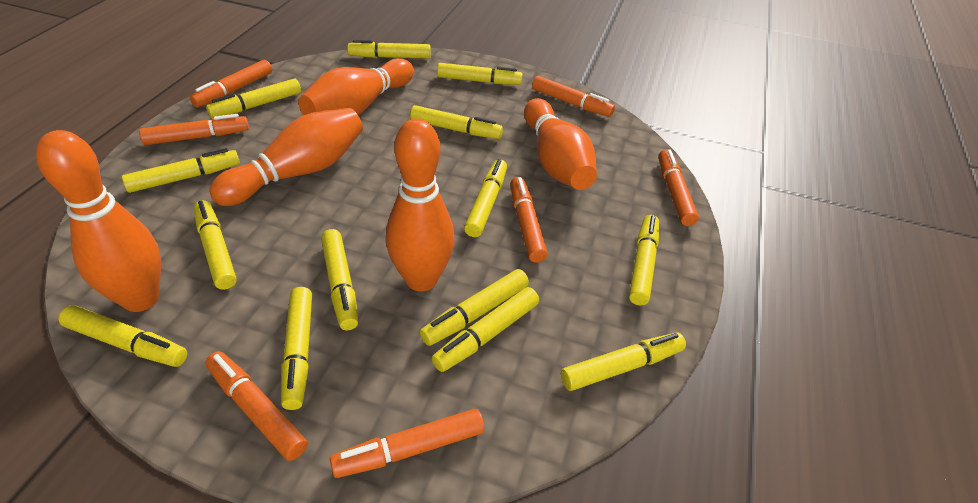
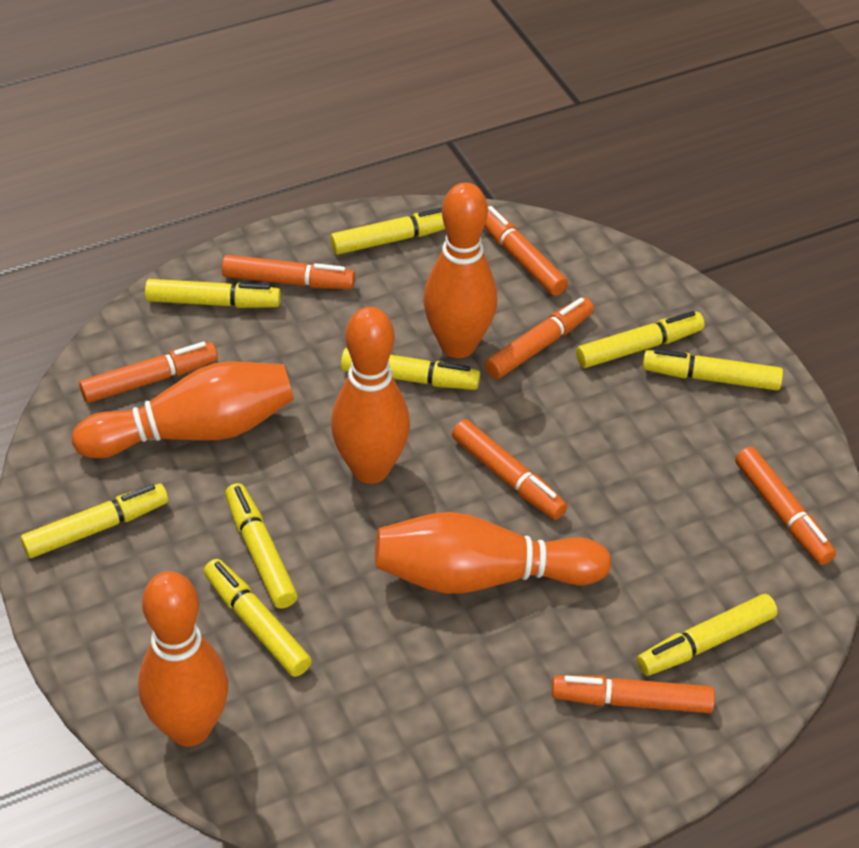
yellow marker: 14 -> 9

